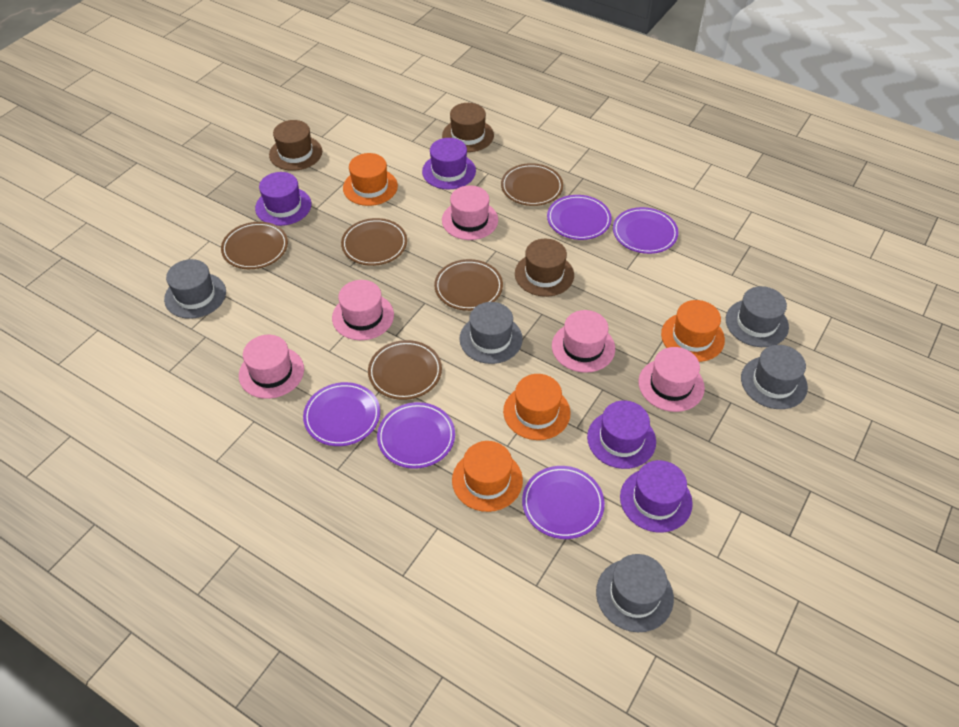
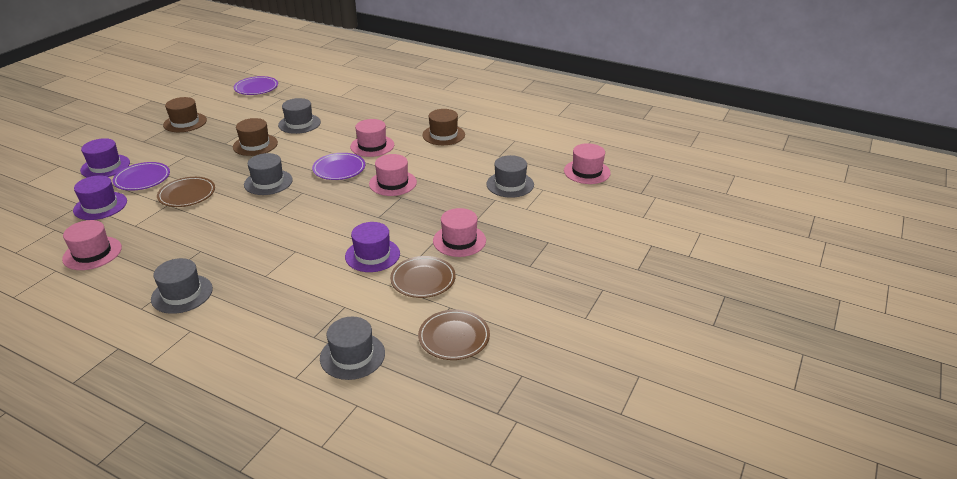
brown plate: 5 -> 3
orange hat: 4 -> 0
purple hat: 4 -> 3
purple plate: 5 -> 3

